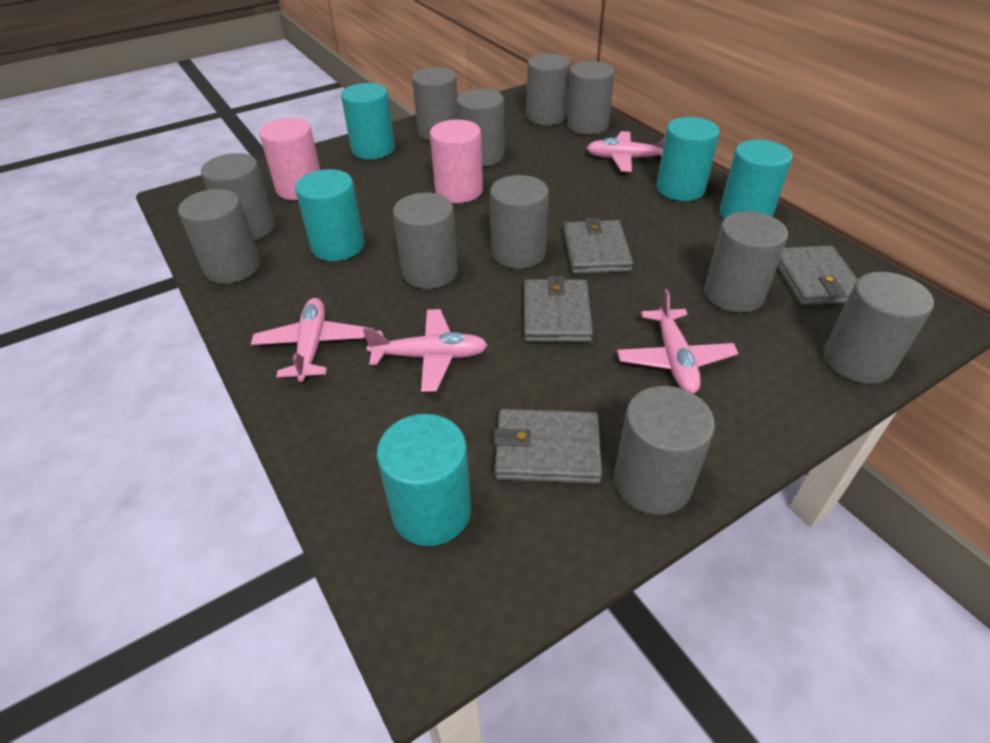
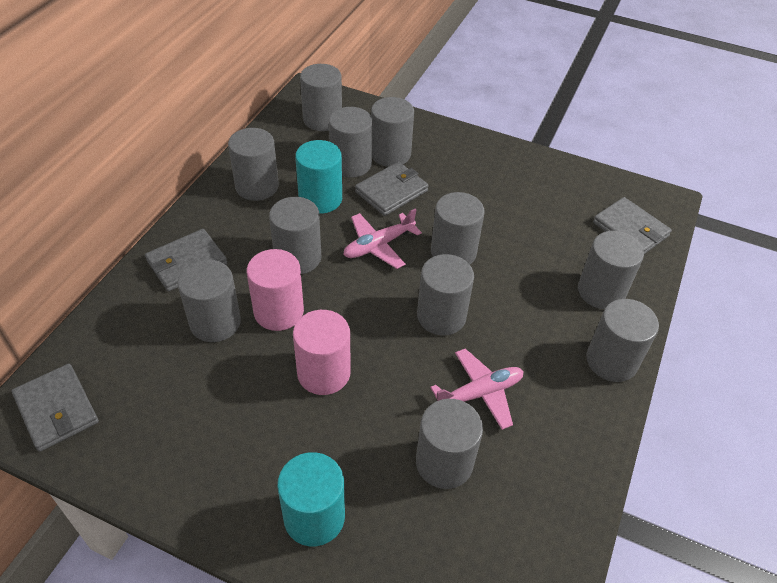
pink plane: 4 -> 2
turquoise cylinder: 5 -> 2

